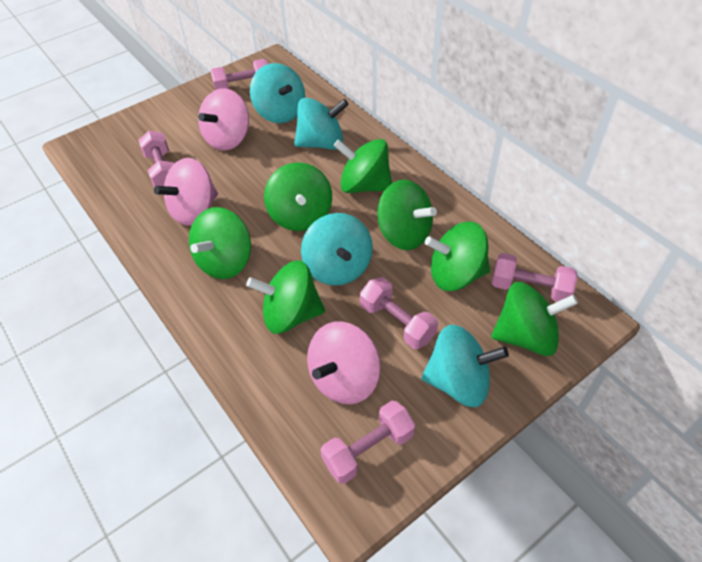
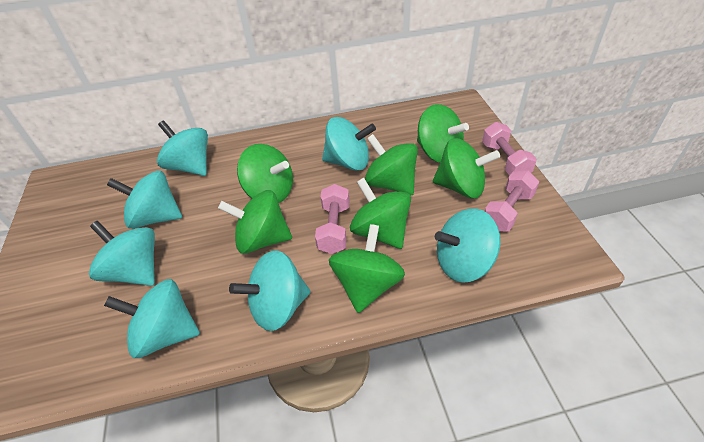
pink dumbbell: 5 -> 3
pink spinning top: 3 -> 0
turquoise spinning top: 4 -> 7

